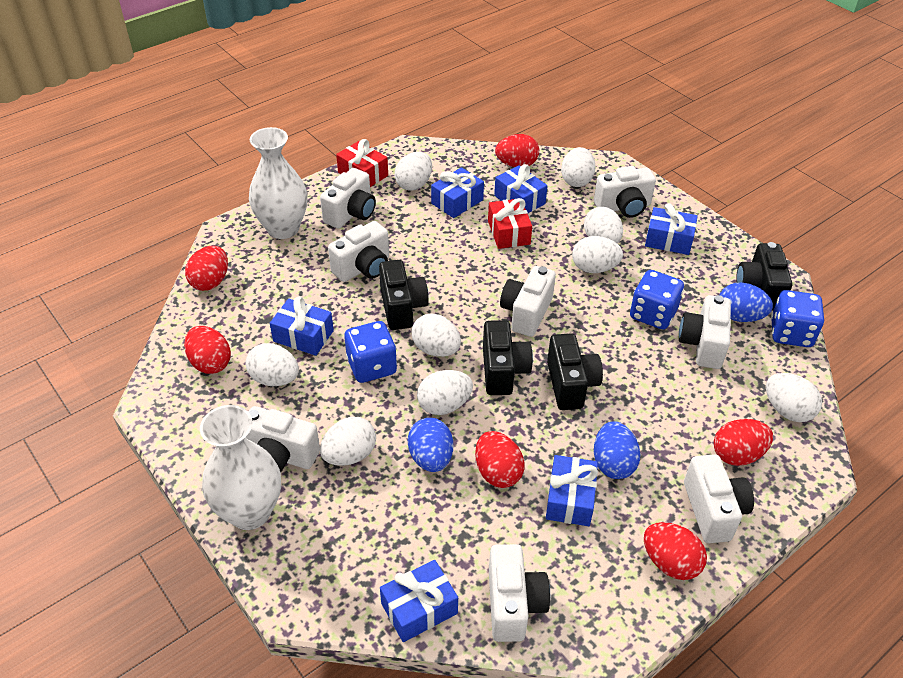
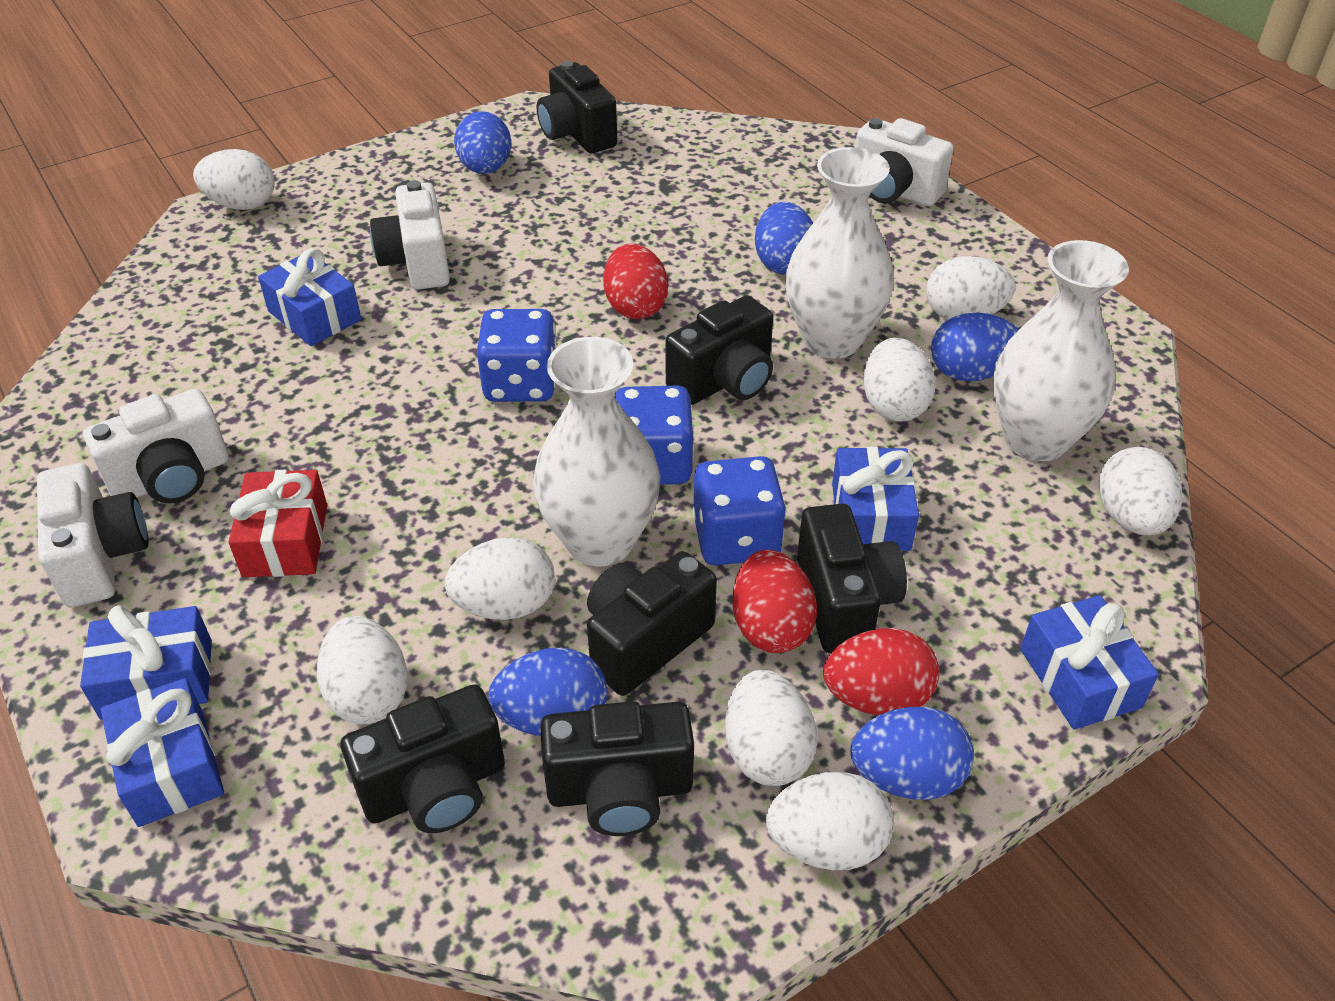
black camera: 4 -> 6
blue egg: 3 -> 5
blue gift: 6 -> 5
red egg: 6 -> 3
red gift: 2 -> 1
white camera: 8 -> 4
white egg: 9 -> 8
white vase: 2 -> 3

